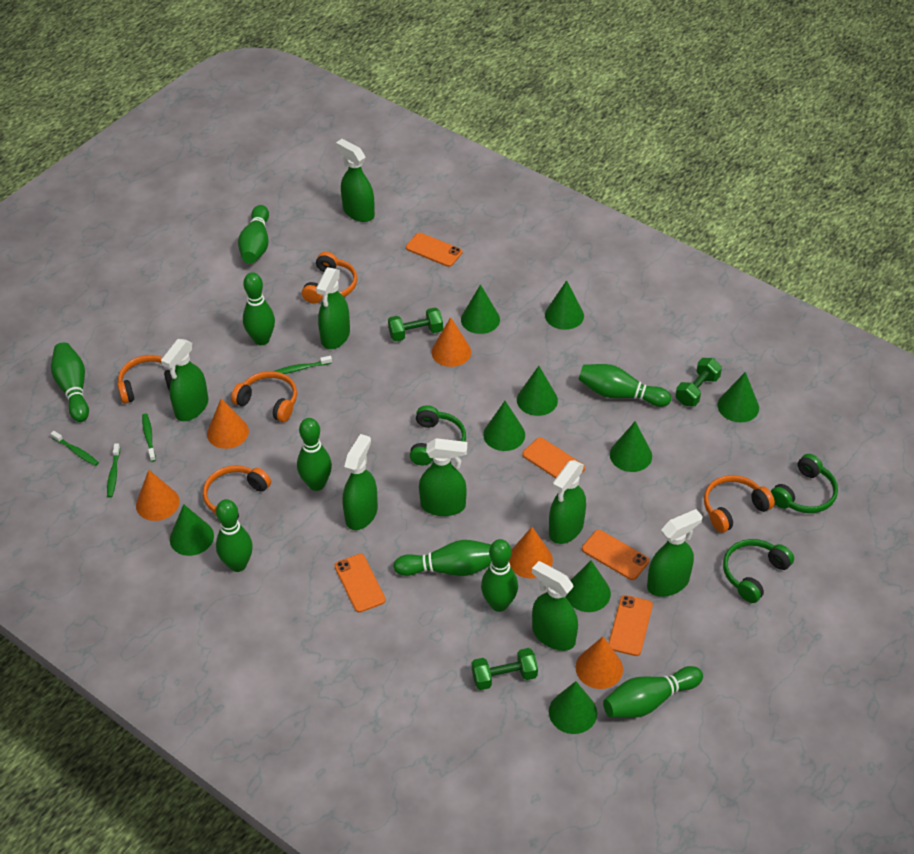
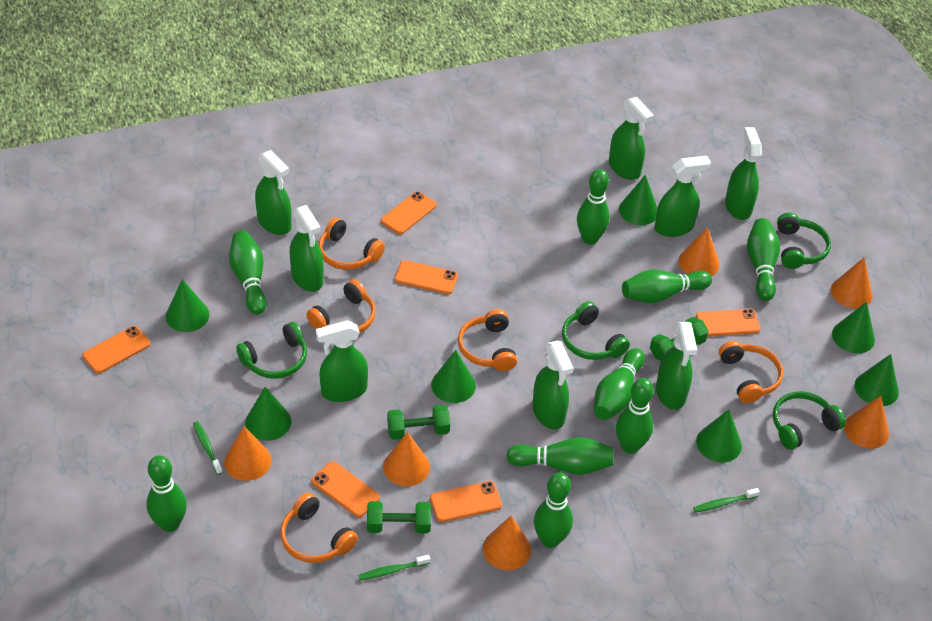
green cone: 9 -> 7
green headphones: 3 -> 4
green toothbrush: 4 -> 3
orange cone: 5 -> 6
orange phone: 5 -> 6

